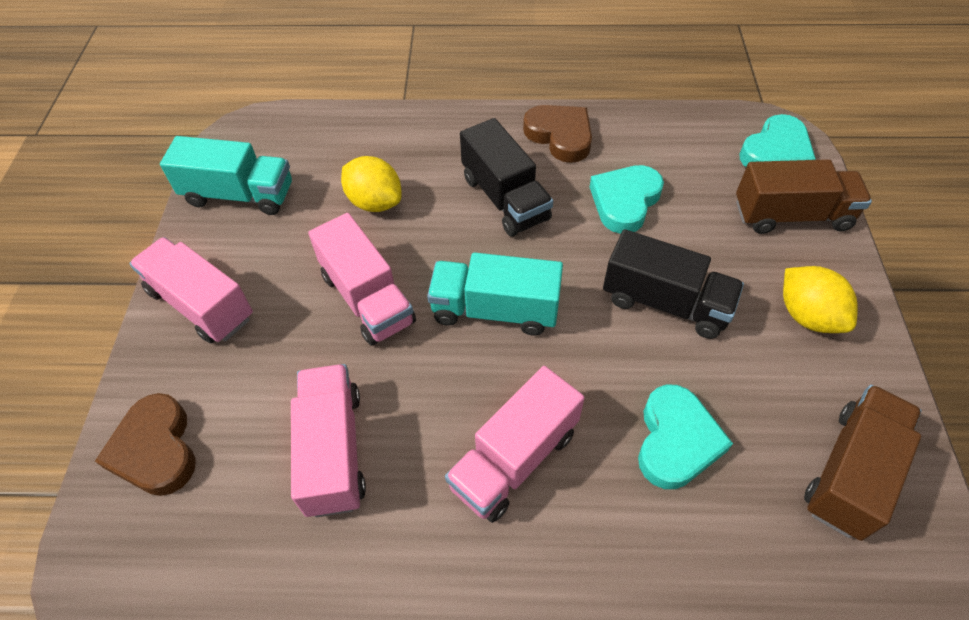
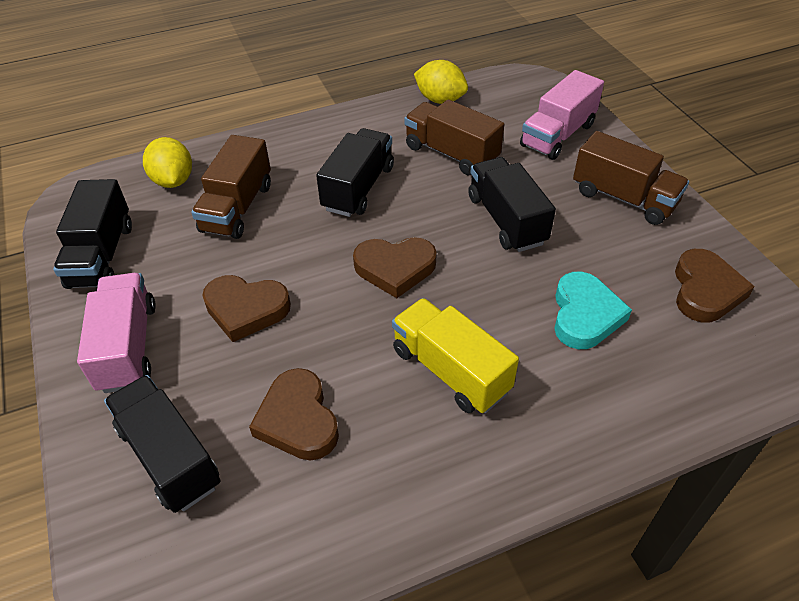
black truck: 2 -> 4
brown heart: 2 -> 4
brown truck: 2 -> 3
pink truck: 4 -> 2
turquoise heart: 3 -> 1
turquoise truck: 2 -> 0
yellow truck: 0 -> 1

